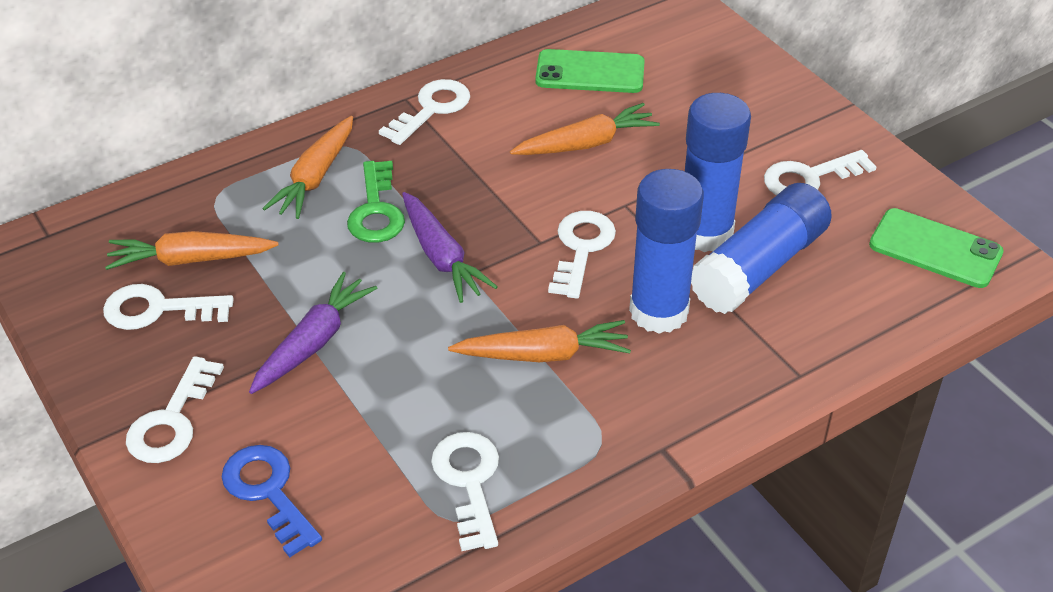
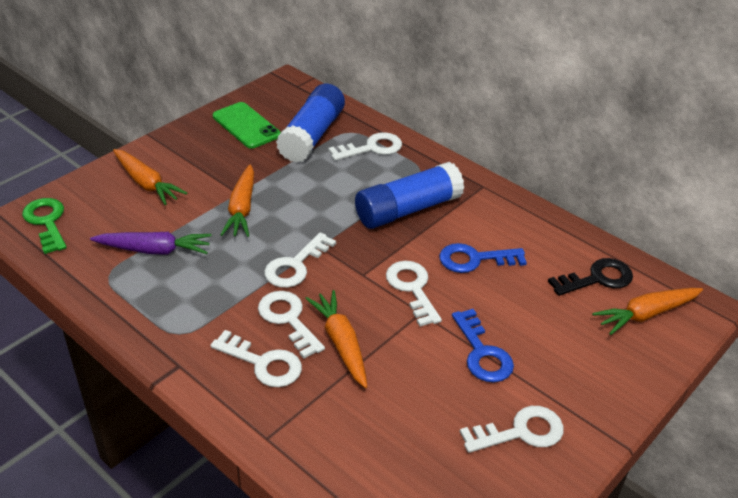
black key: 0 -> 1
blue glue stick: 3 -> 2
blue key: 1 -> 2
green phone: 2 -> 1
purple carrot: 2 -> 1

